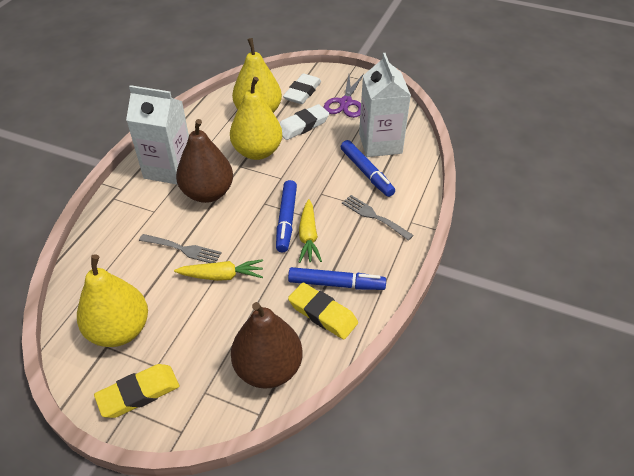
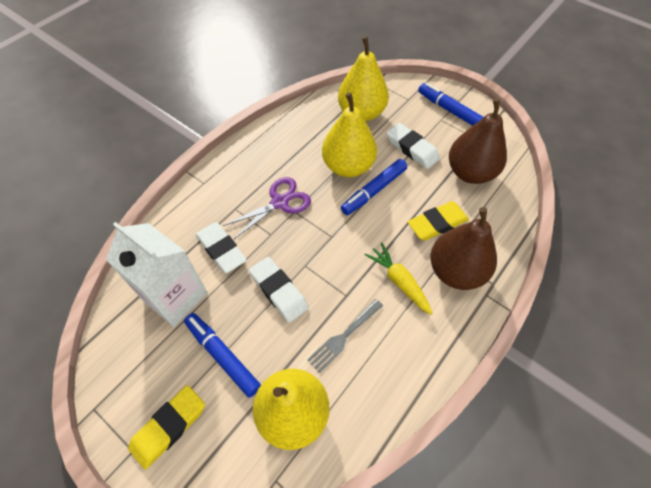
grey fork: 2 -> 1
white carton: 2 -> 1
white eraser: 2 -> 3
yellow carrot: 2 -> 1

